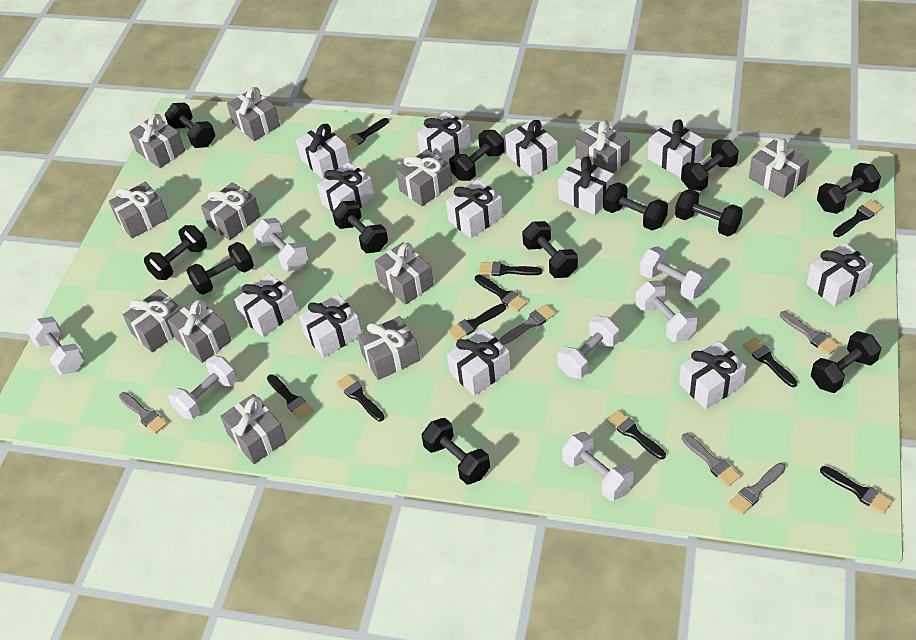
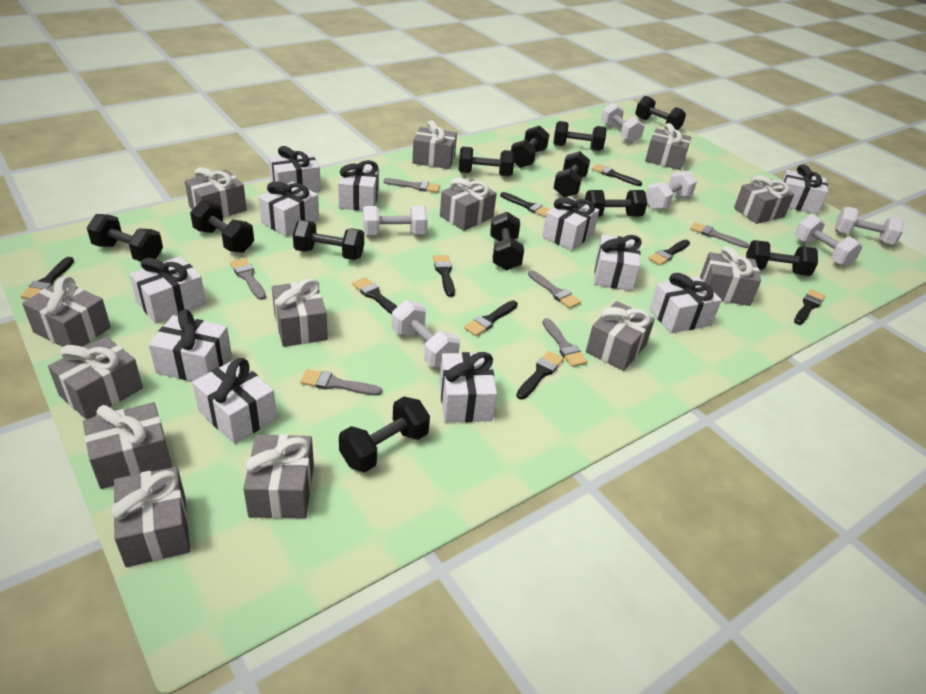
black brush: 10 -> 9
grey brush: 5 -> 6
grey gift: 12 -> 13
white dumbbell: 7 -> 6
white gift: 12 -> 11

